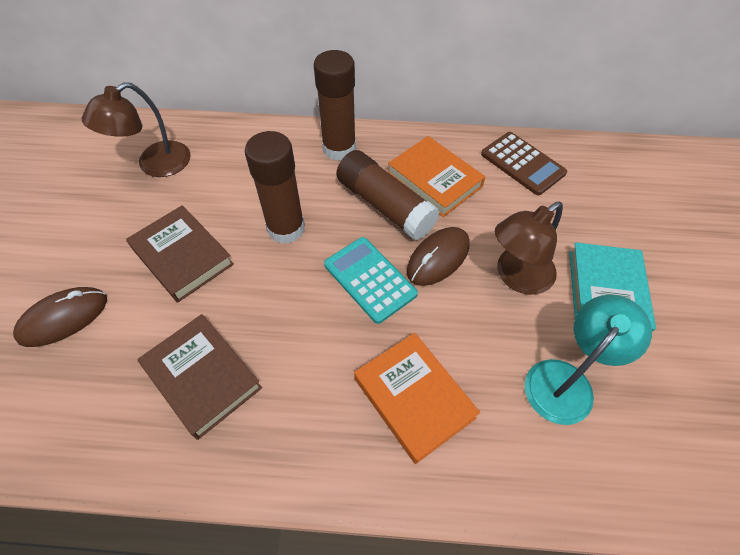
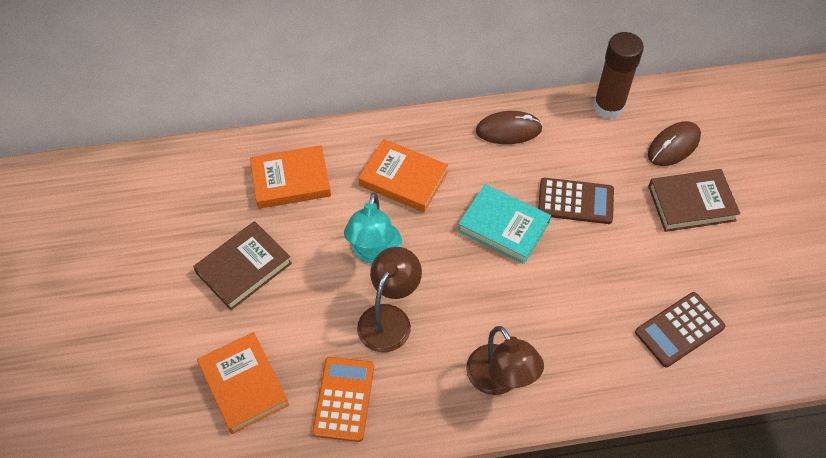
brown calculator: 1 -> 2
brown glue stick: 3 -> 1
orange book: 2 -> 3
orange calculator: 0 -> 1
turquoise calculator: 1 -> 0

